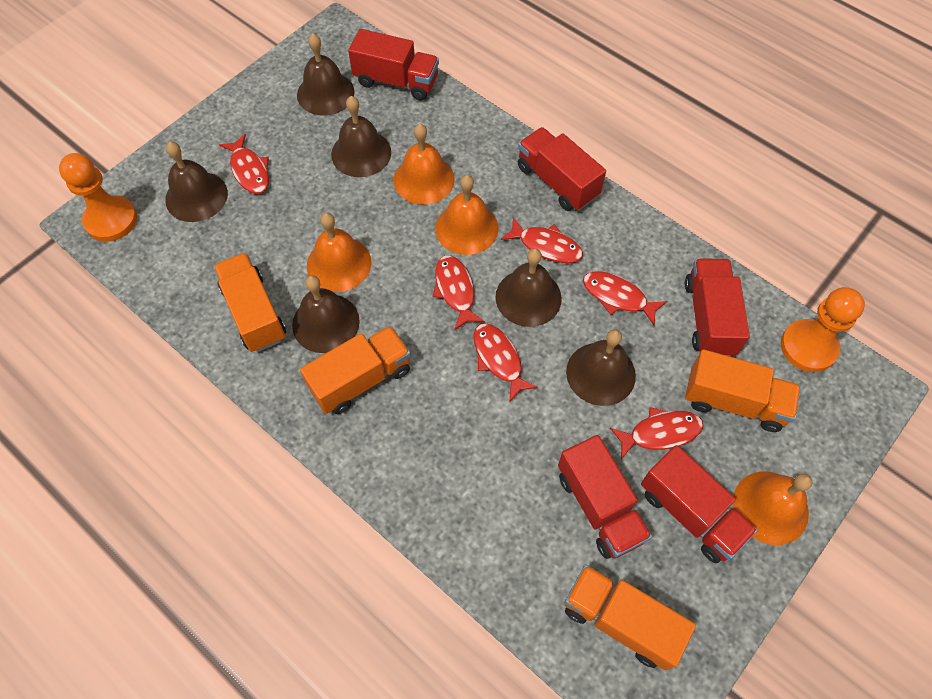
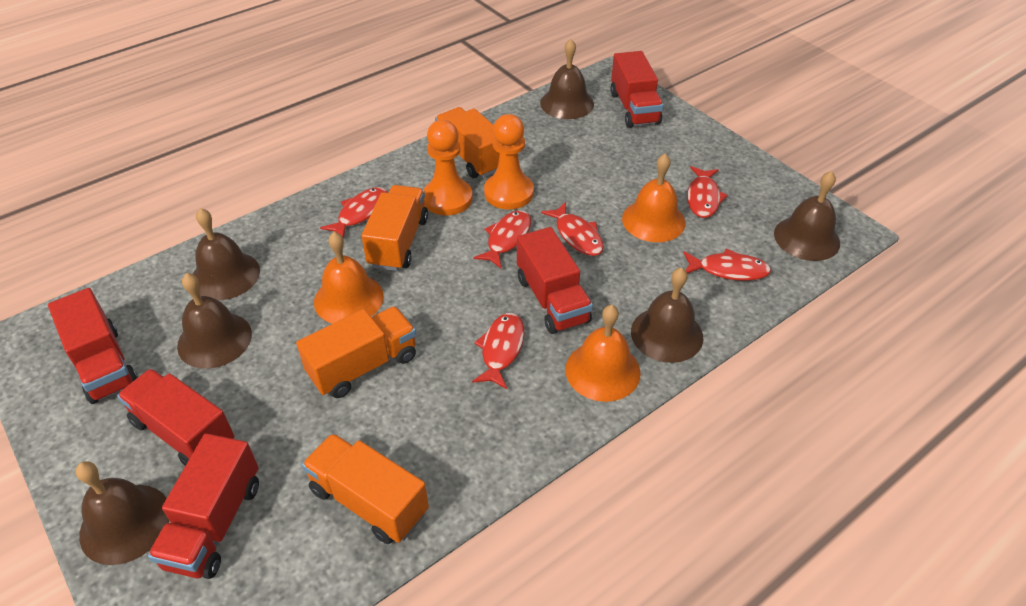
orange bell: 4 -> 3

